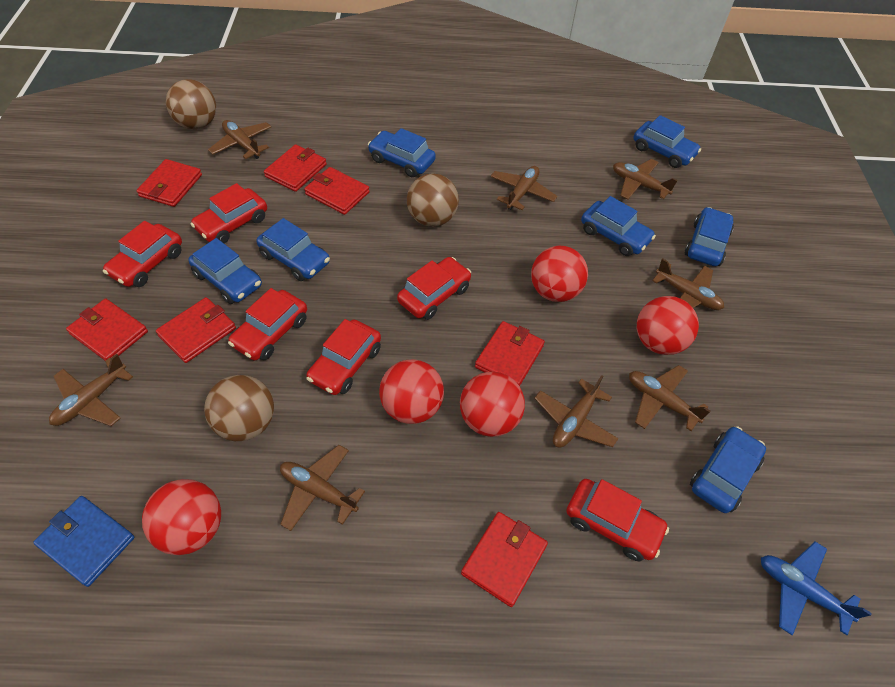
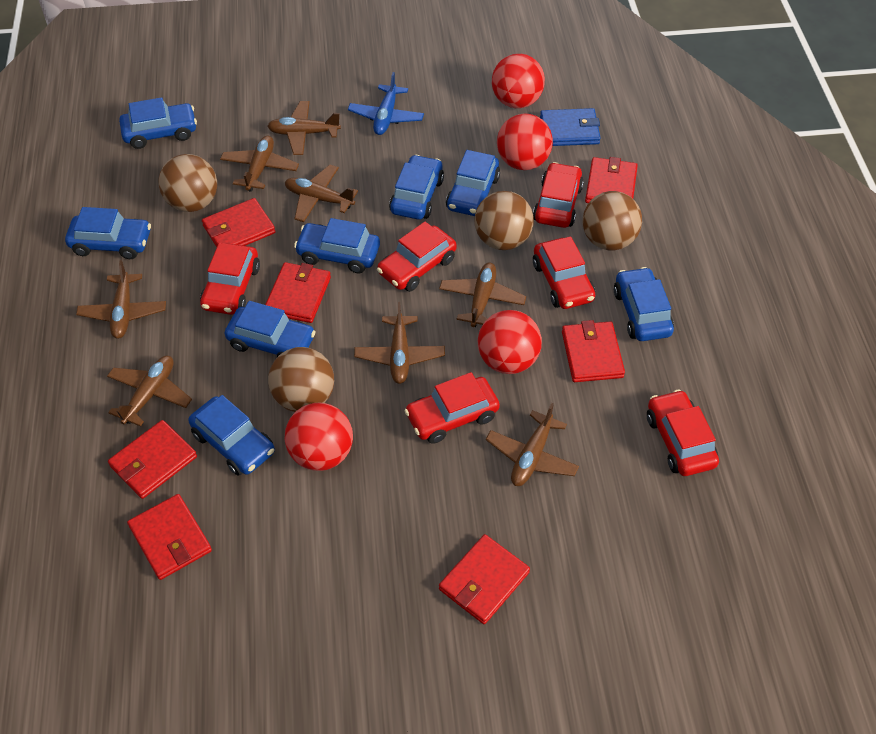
blue car: 7 -> 8
brown ball: 3 -> 4
red ball: 5 -> 4

